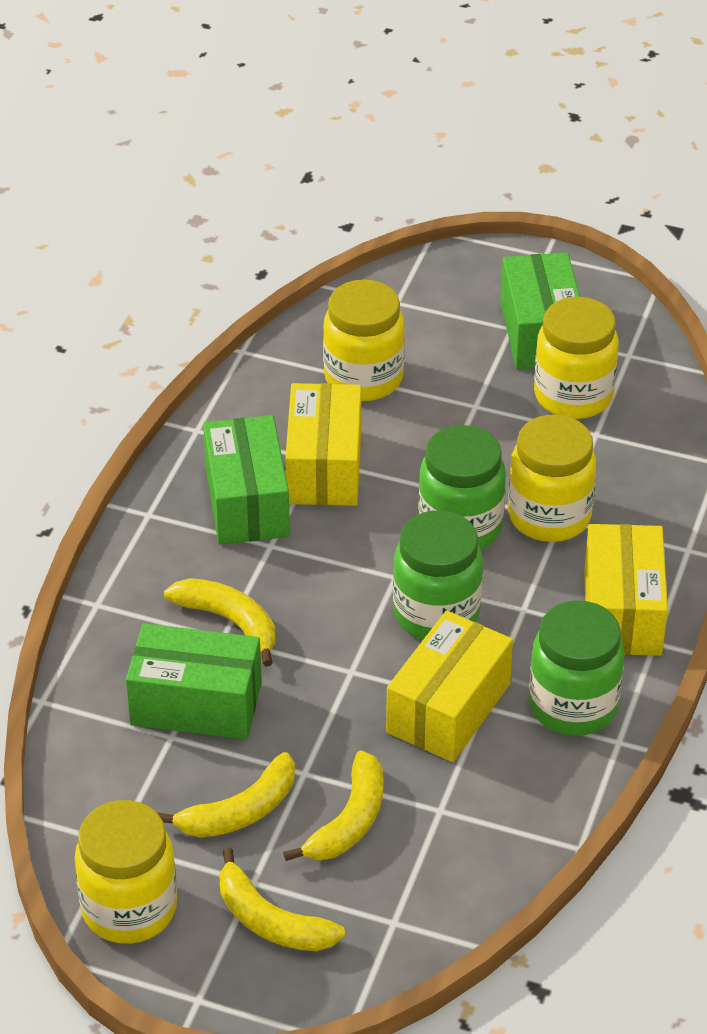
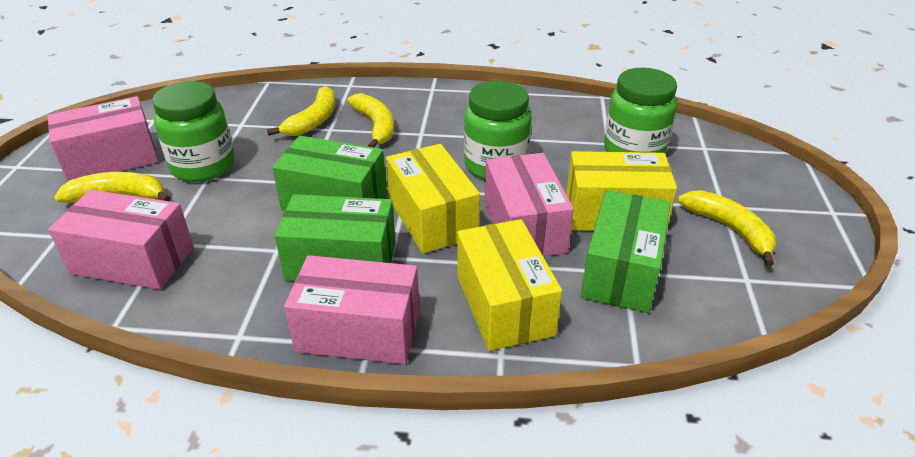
pink box: 0 -> 4
yellow jar: 4 -> 0

